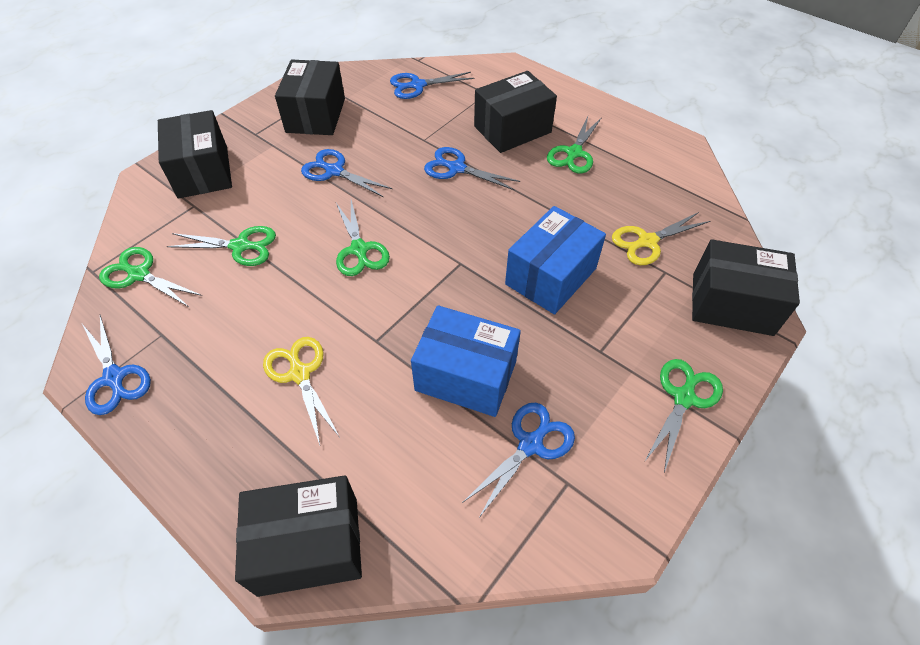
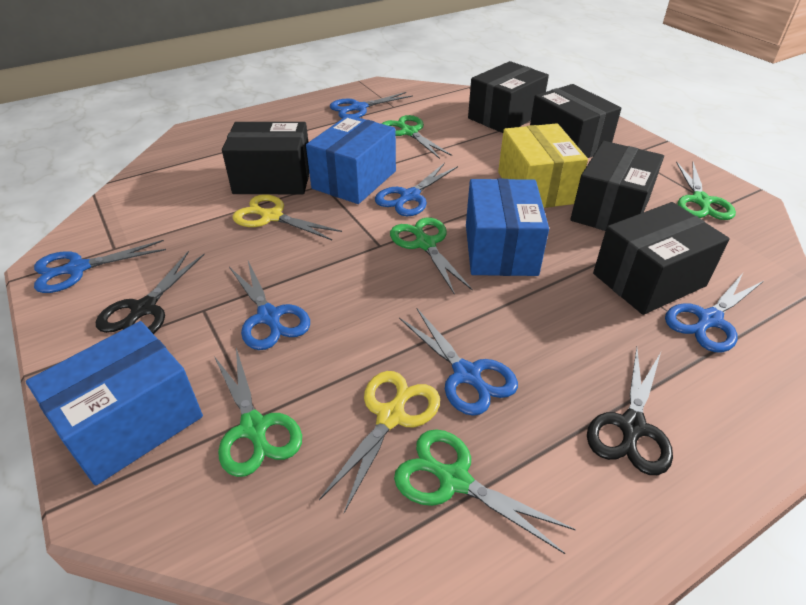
black scissors: 0 -> 2
blue box: 2 -> 3
blue scissors: 5 -> 6
yellow box: 0 -> 1

